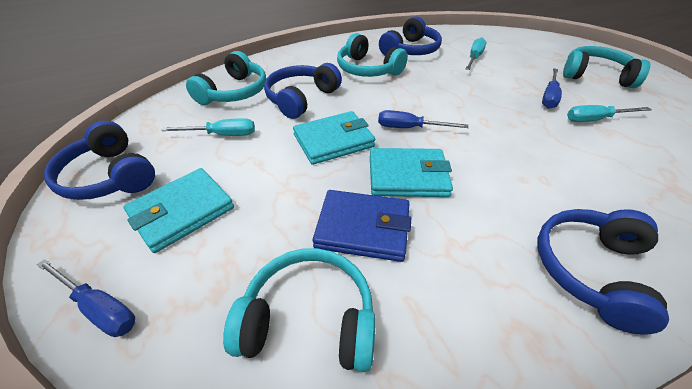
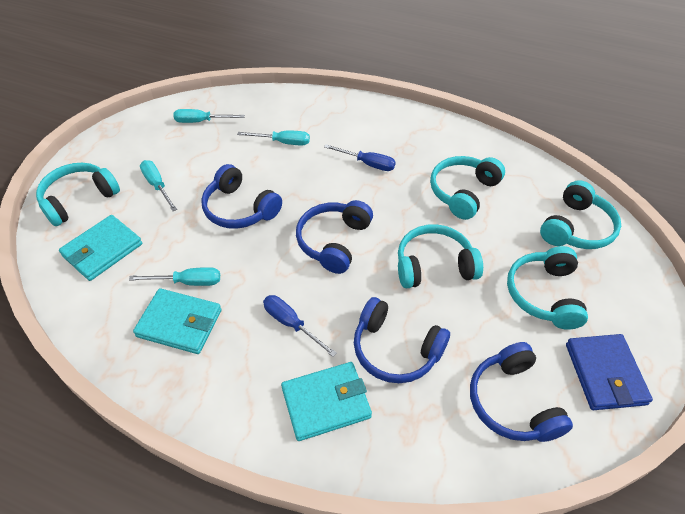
blue screwdriver: 3 -> 2
turquoise headphones: 4 -> 5
turquoise screwdriver: 3 -> 4

